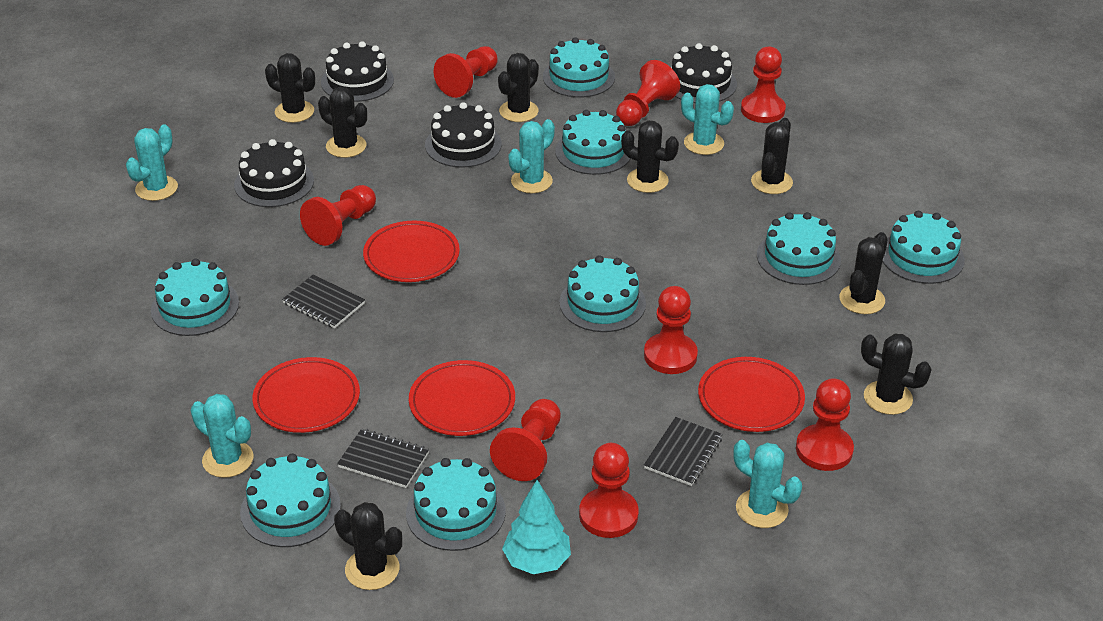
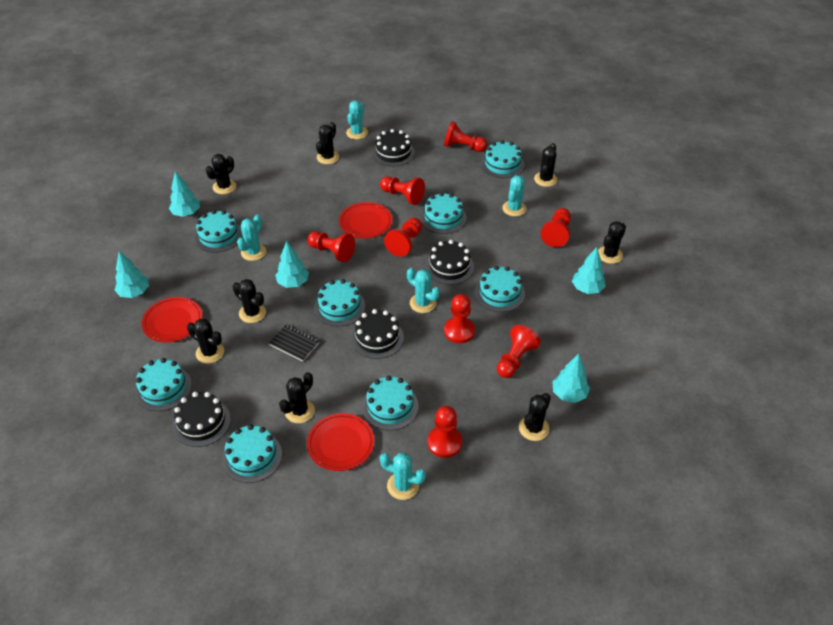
black notebook: 3 -> 1
red plate: 4 -> 3
turquoise tree: 1 -> 5

